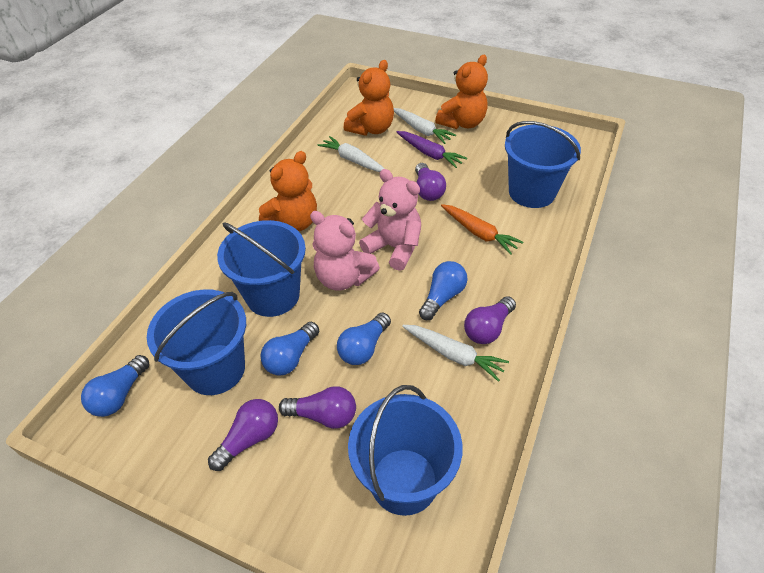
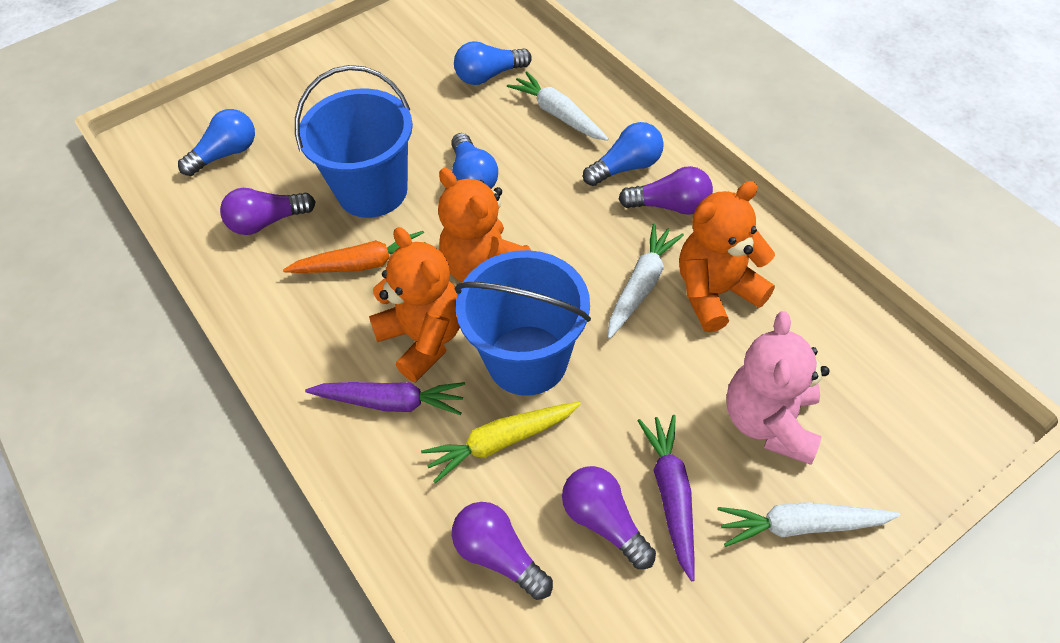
blue bucket: 4 -> 2
pink teddy bear: 2 -> 1
purple carrot: 1 -> 2
yellow carrot: 0 -> 1

